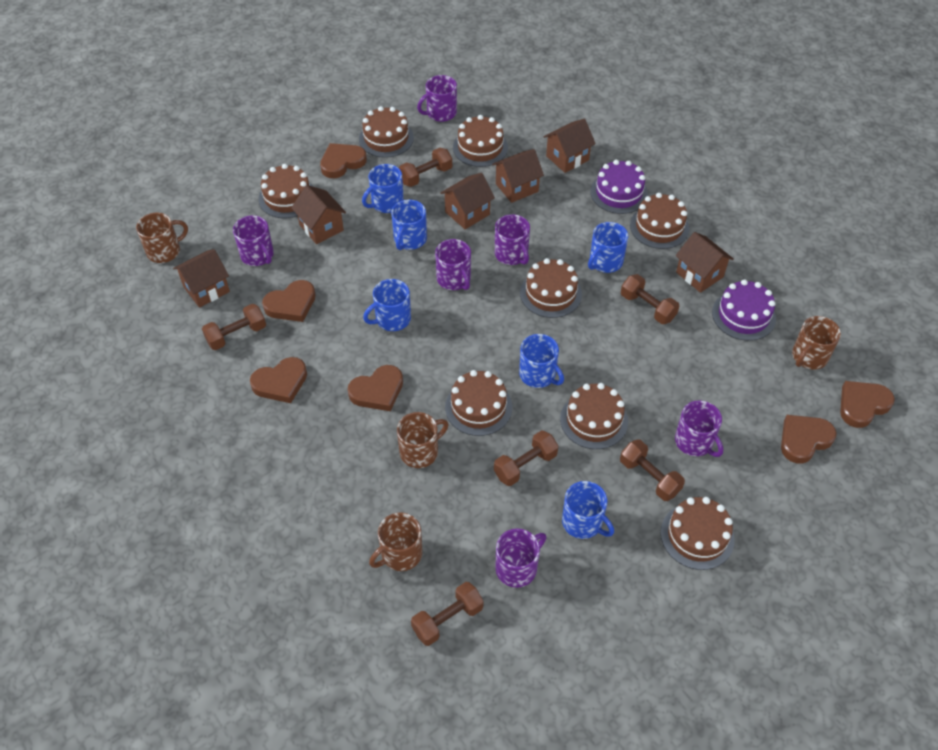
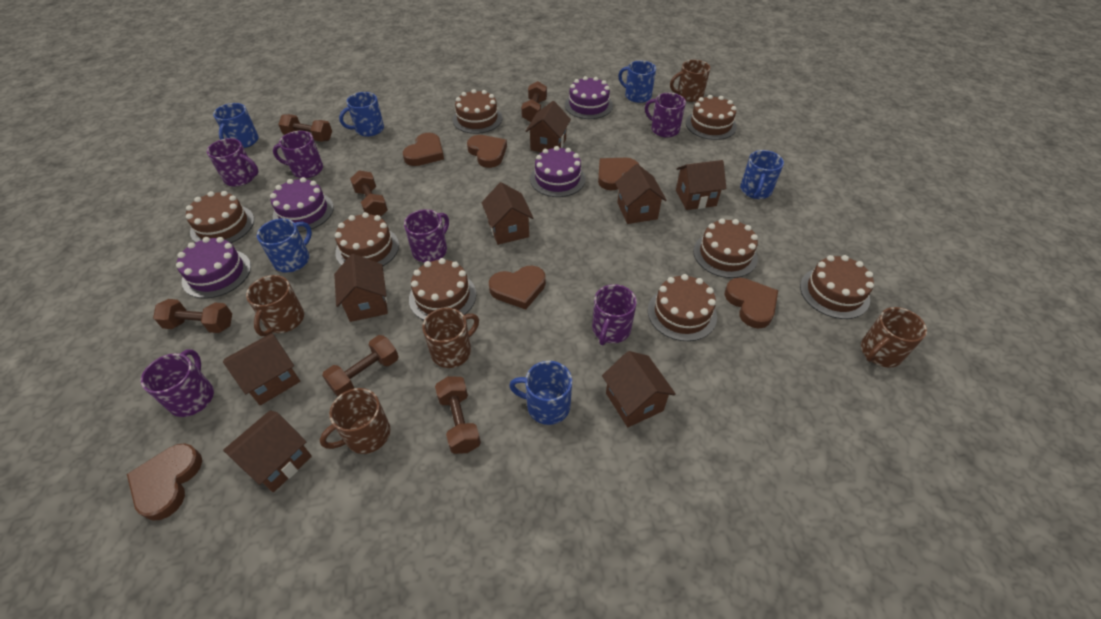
brown house: 6 -> 8
brown mug: 4 -> 5
purple cake: 2 -> 4

